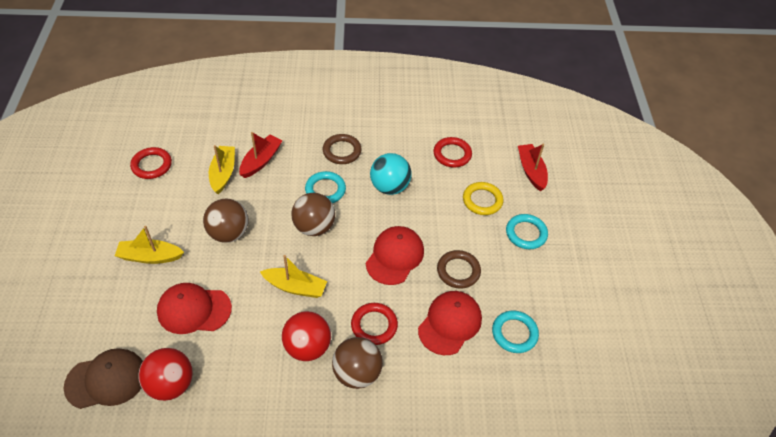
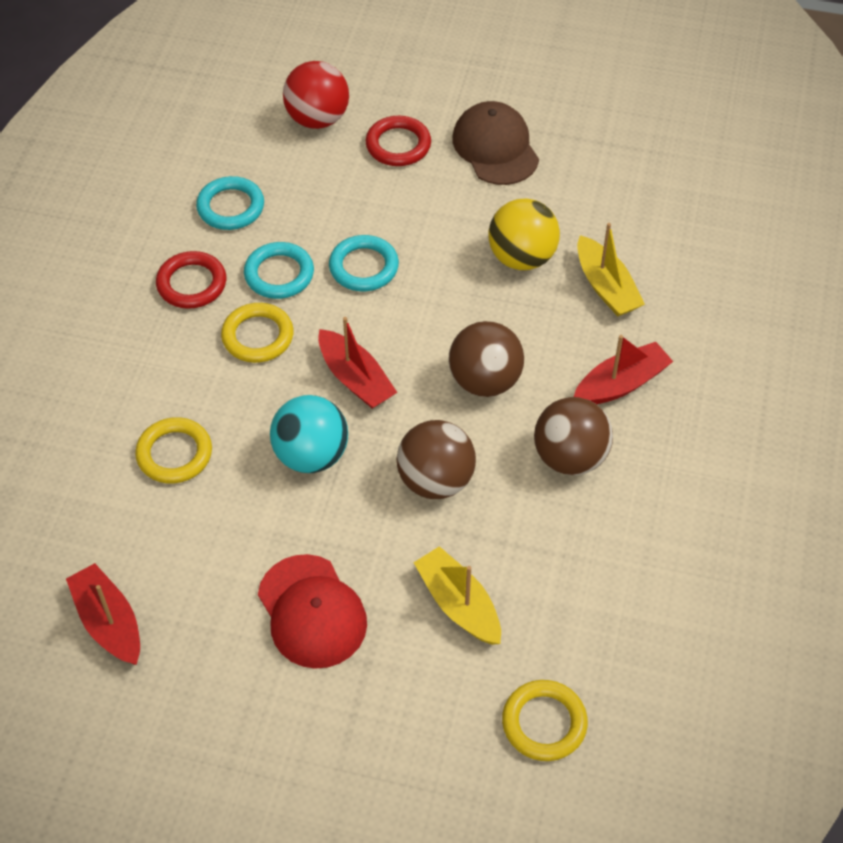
brown ring: 2 -> 0
red ball: 2 -> 1
red boat: 2 -> 3
red cap: 3 -> 1
red ring: 3 -> 2
yellow ball: 0 -> 1
yellow boat: 3 -> 2
yellow ring: 1 -> 3

